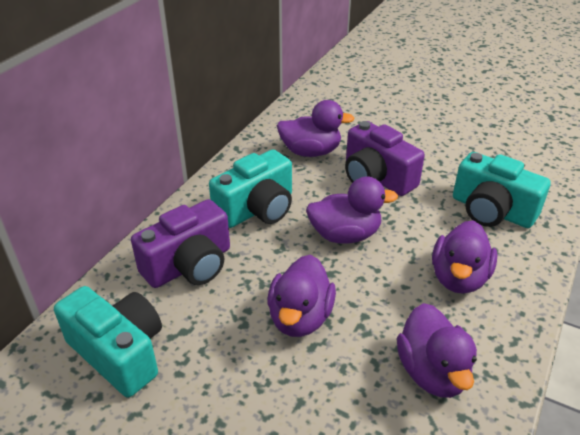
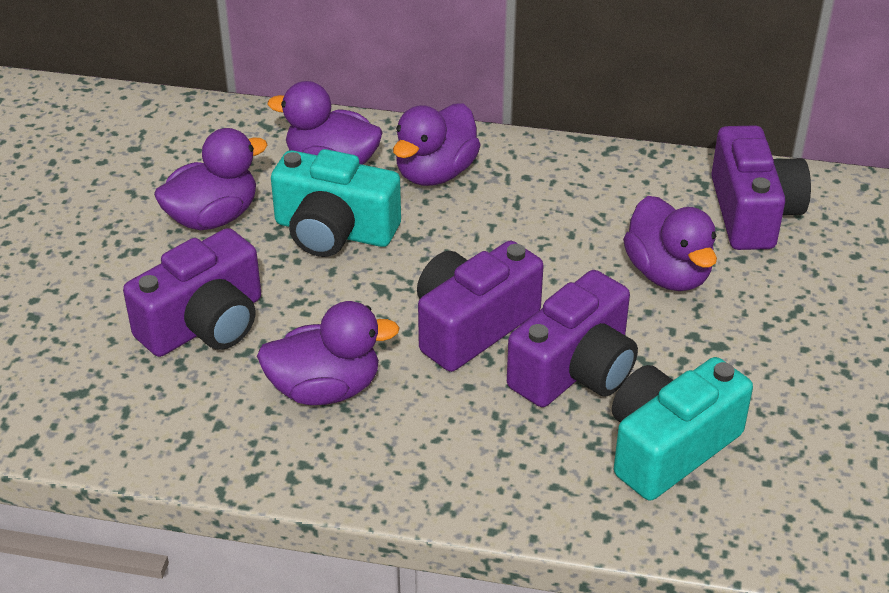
purple camera: 2 -> 4
turquoise camera: 3 -> 2

